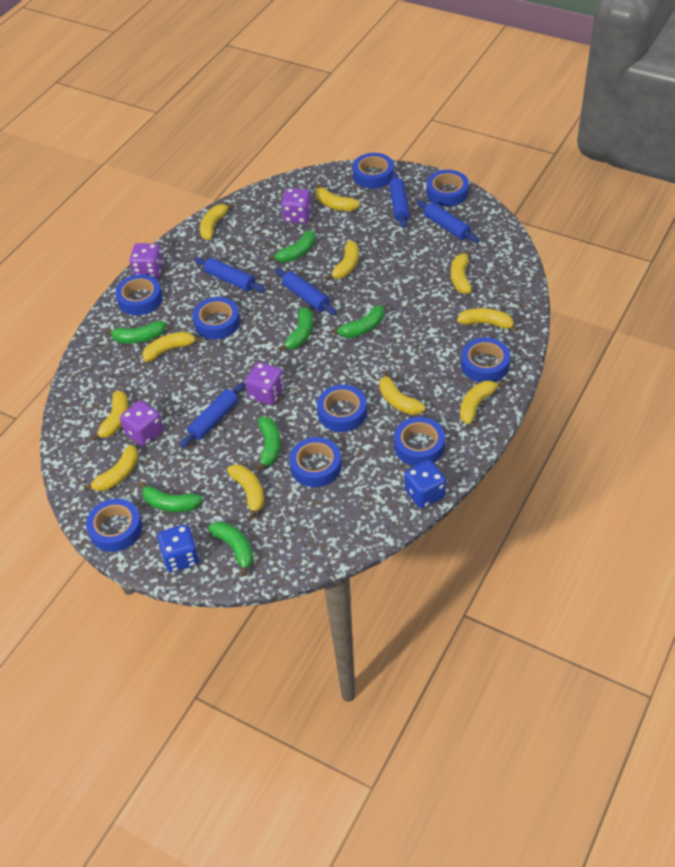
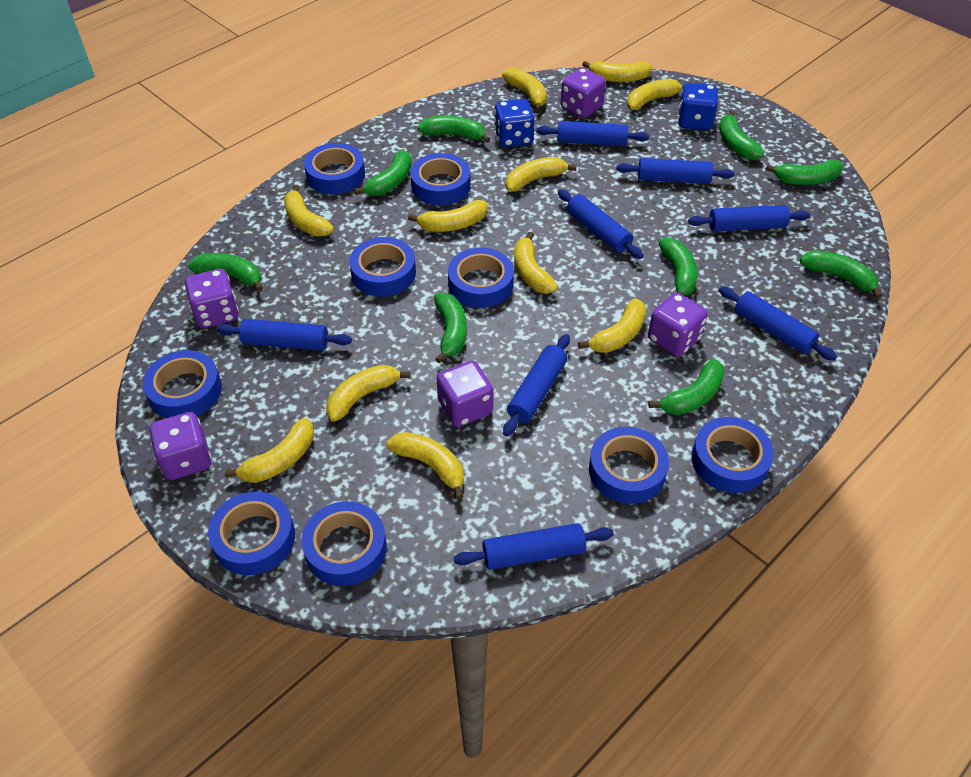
blue rolling pin: 5 -> 8
green banana: 7 -> 9
purple dice: 4 -> 5

